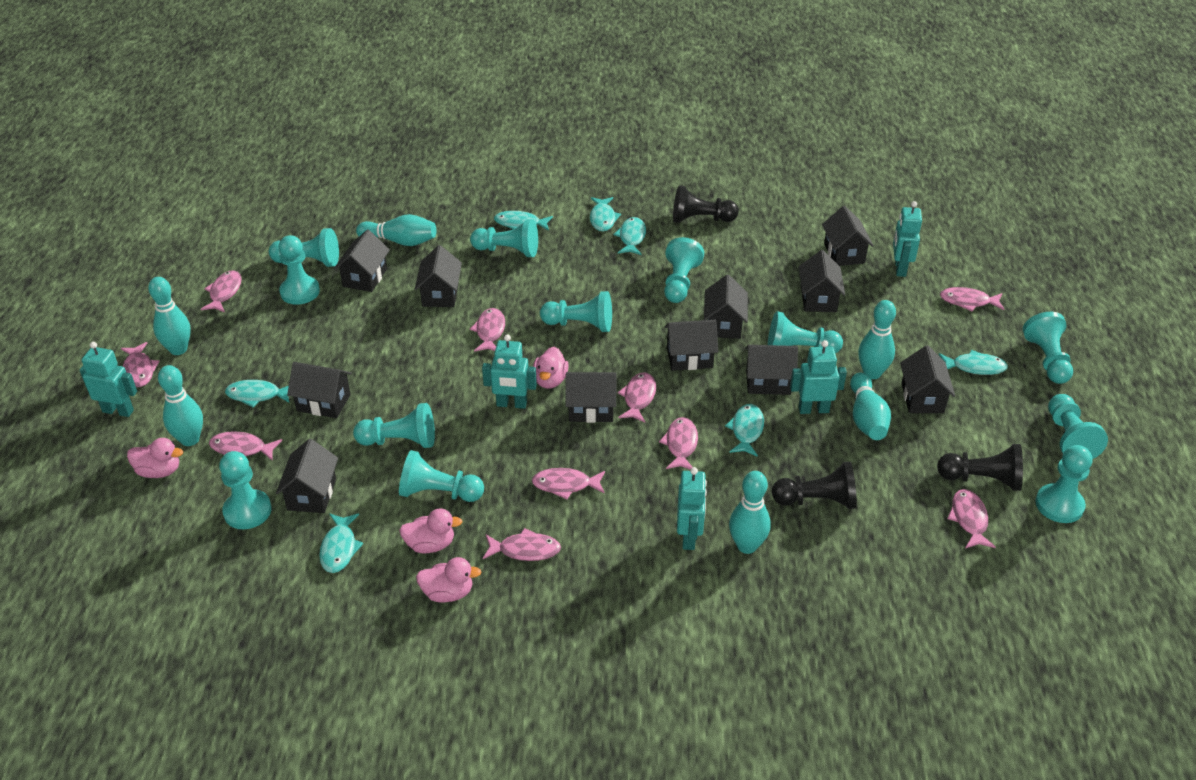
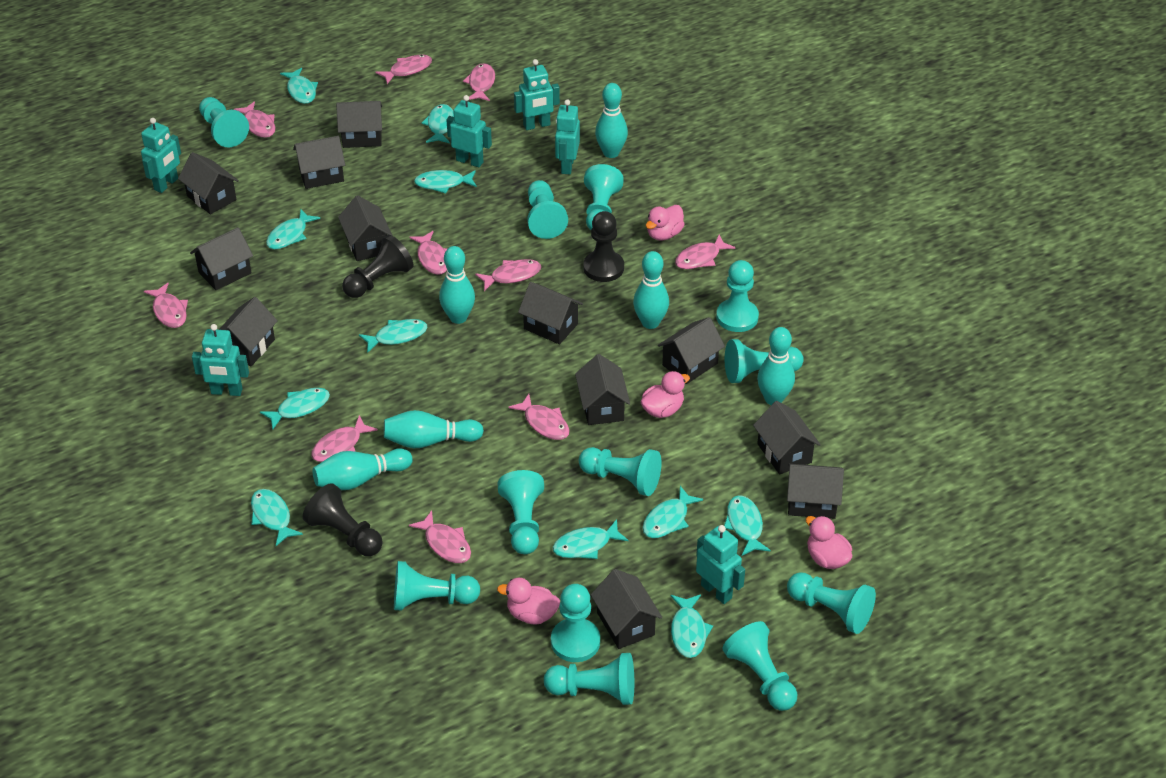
black house: 11 -> 12
turquoise fish: 7 -> 11
turquoise robot: 5 -> 6

